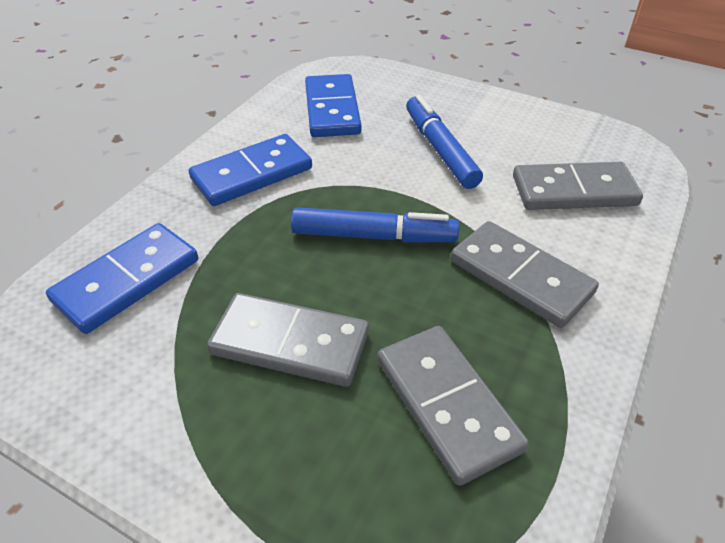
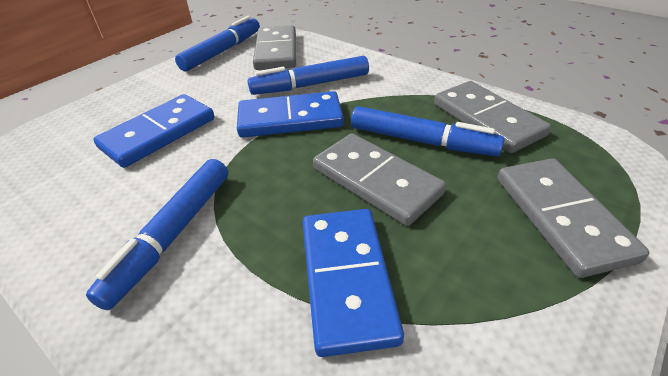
blue marker: 2 -> 4

